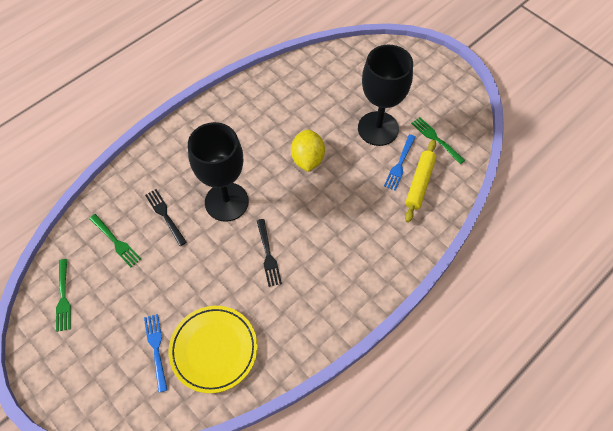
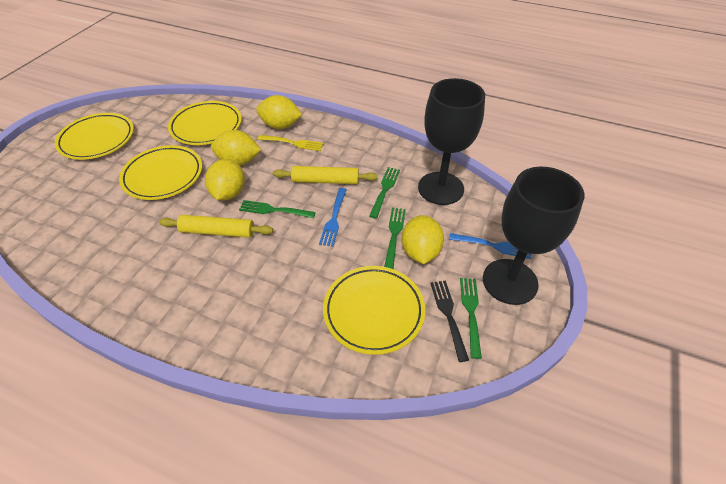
black fork: 2 -> 1
green fork: 3 -> 4
yellow fork: 0 -> 1
yellow lemon: 1 -> 4
yellow plate: 1 -> 4
yellow rolling pin: 1 -> 2

